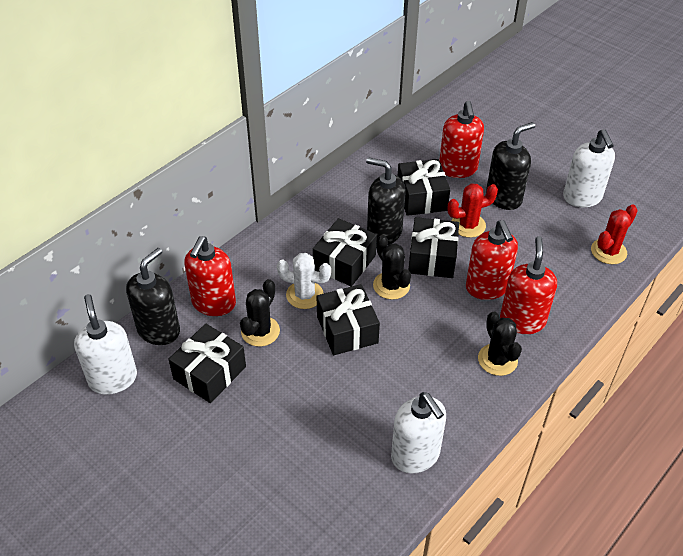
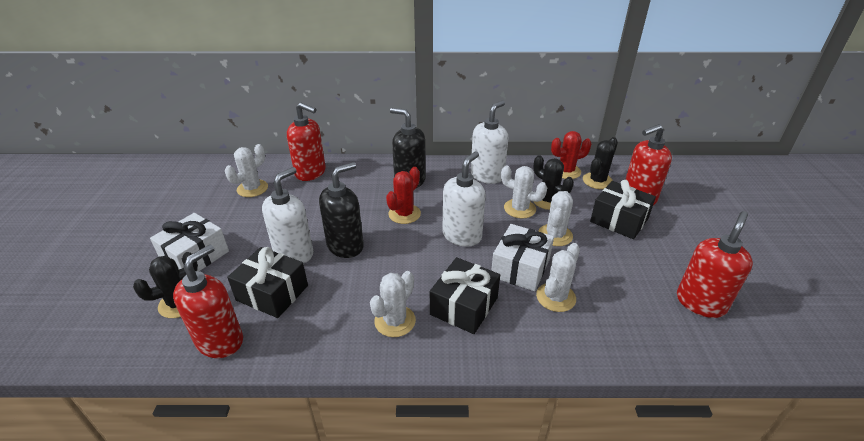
black gift: 5 -> 3
black soap dispenser: 3 -> 2
white cactus: 1 -> 5
white gift: 0 -> 2

